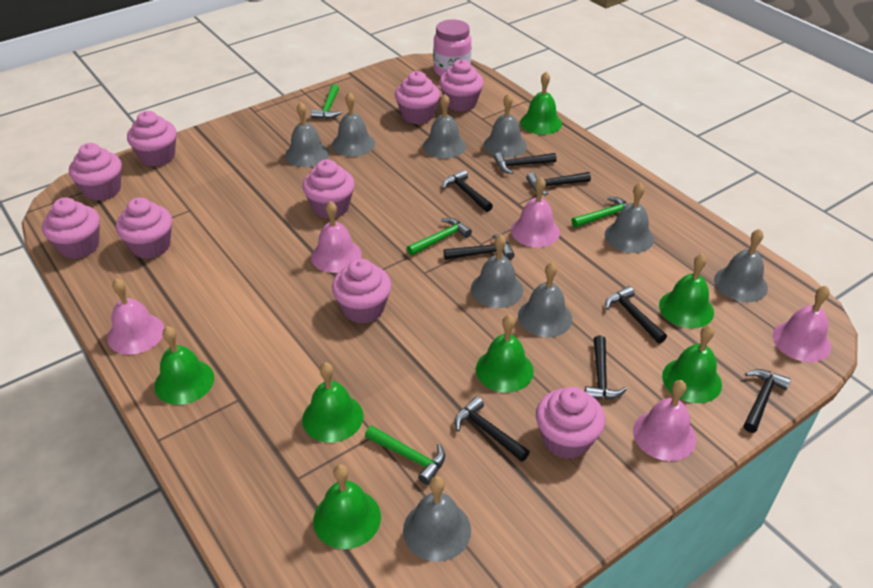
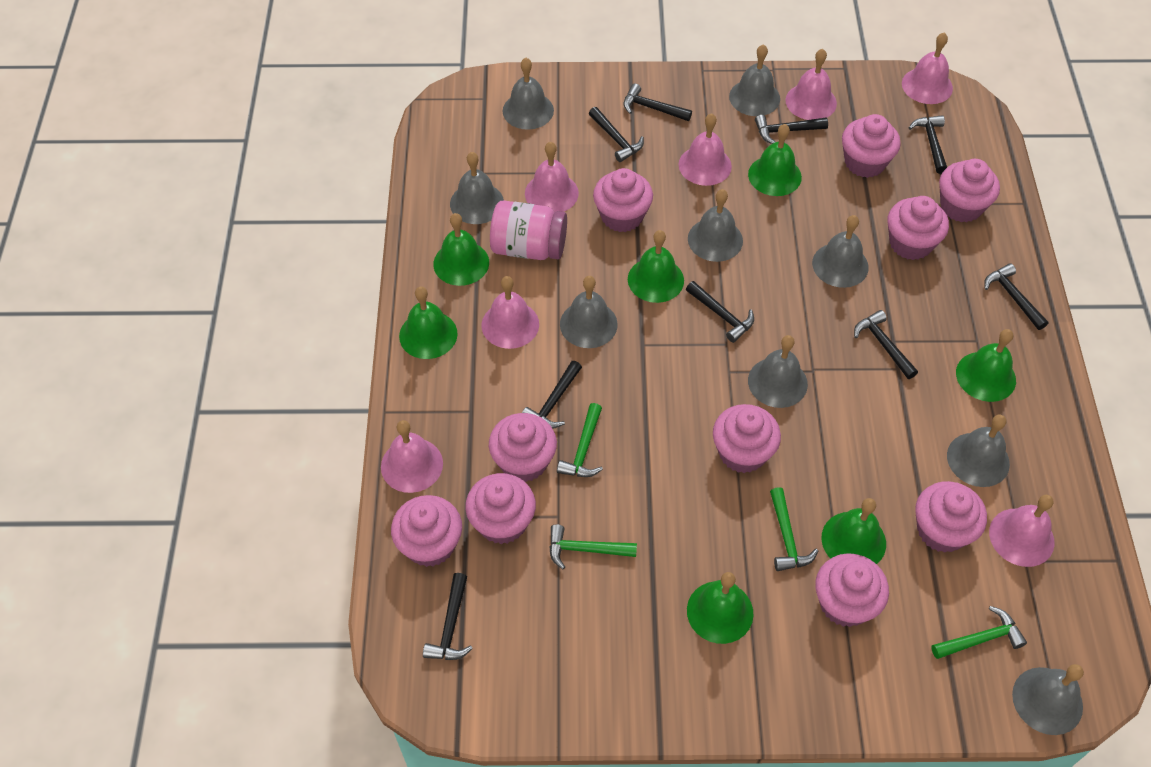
black hammer: 8 -> 9
pink bell: 5 -> 7
pink cupcake: 9 -> 10

